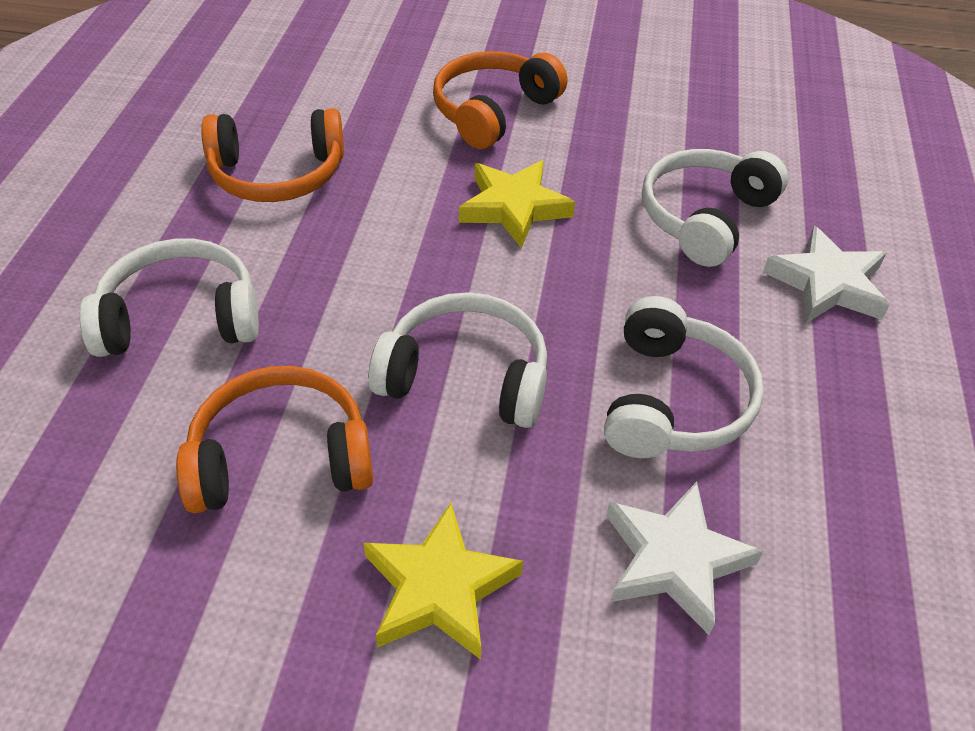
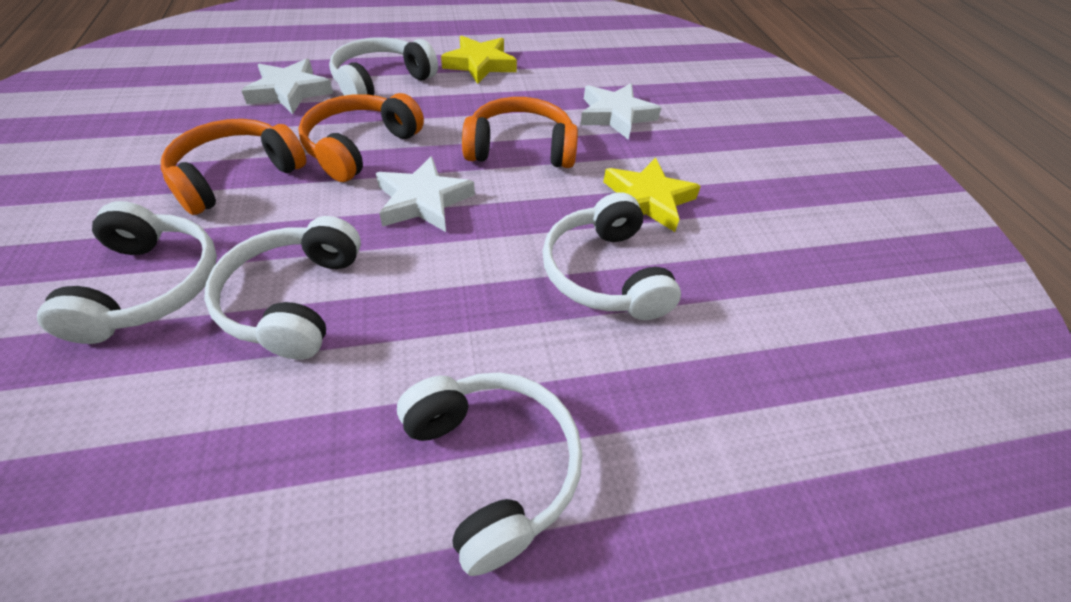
white headphones: 4 -> 5
white star: 2 -> 3

